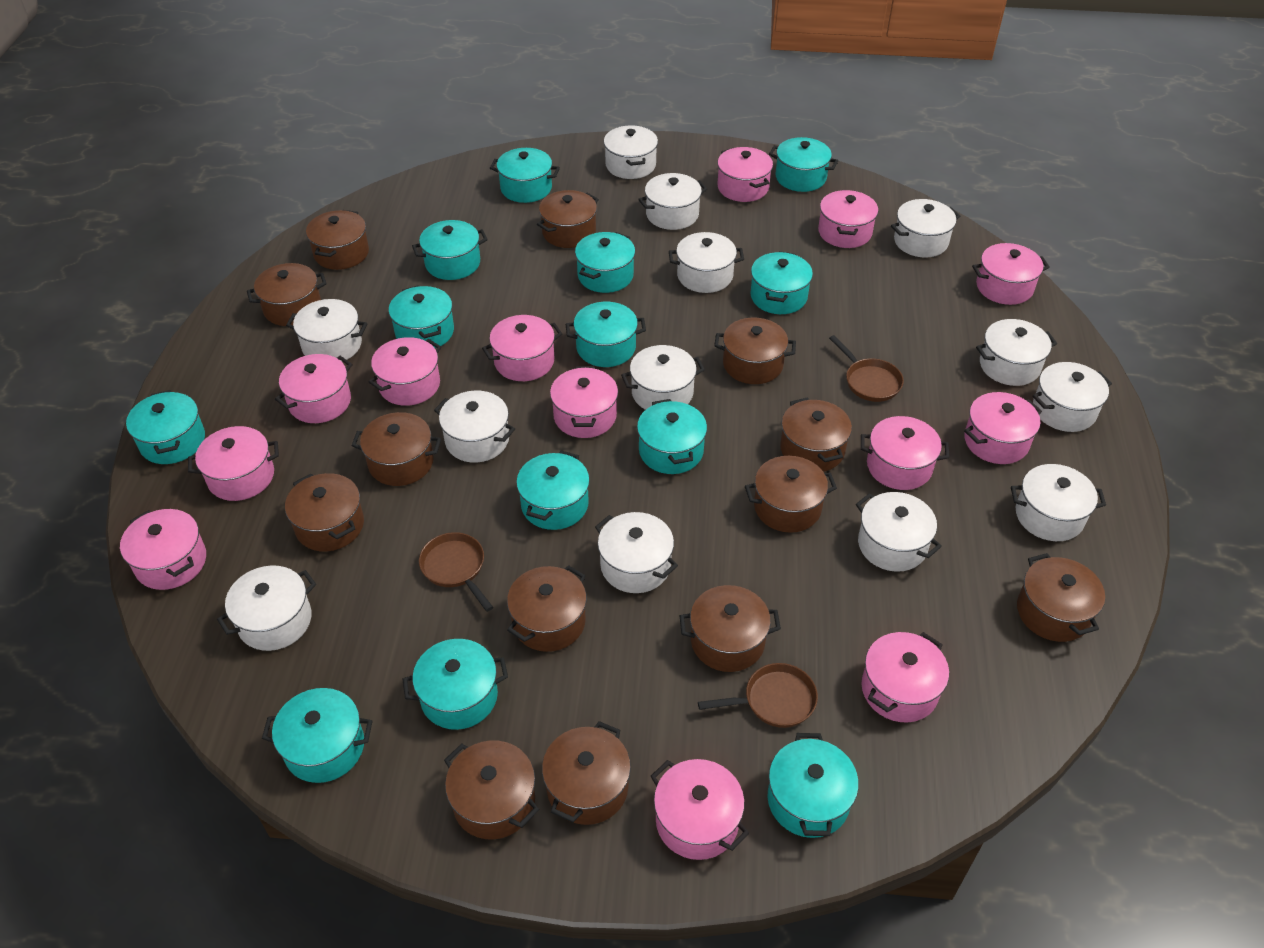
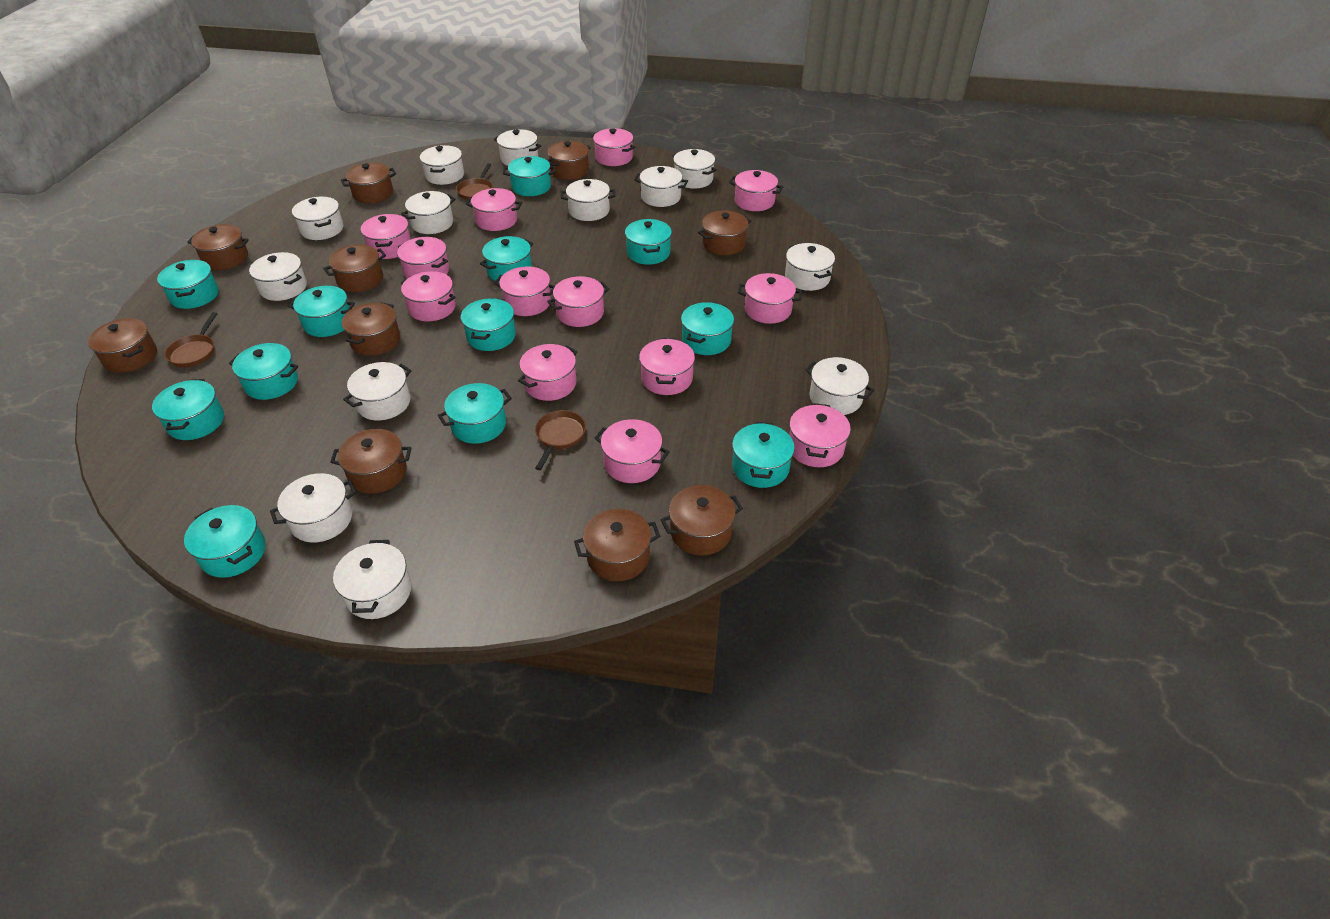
brown pot: 13 -> 10
turquoise pot: 13 -> 12

